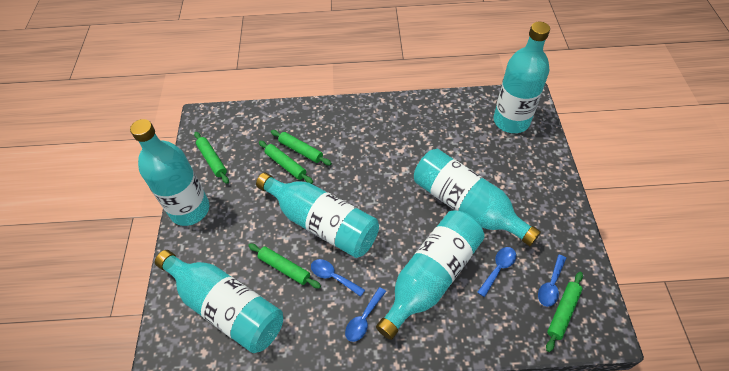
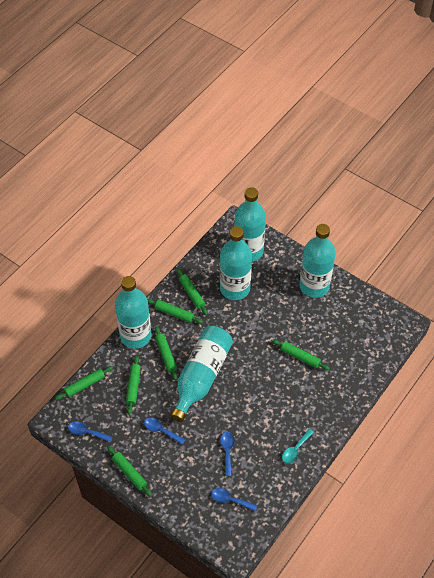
green rolling pin: 5 -> 7
turquoise bottle: 6 -> 5
turquoise spoon: 0 -> 1

